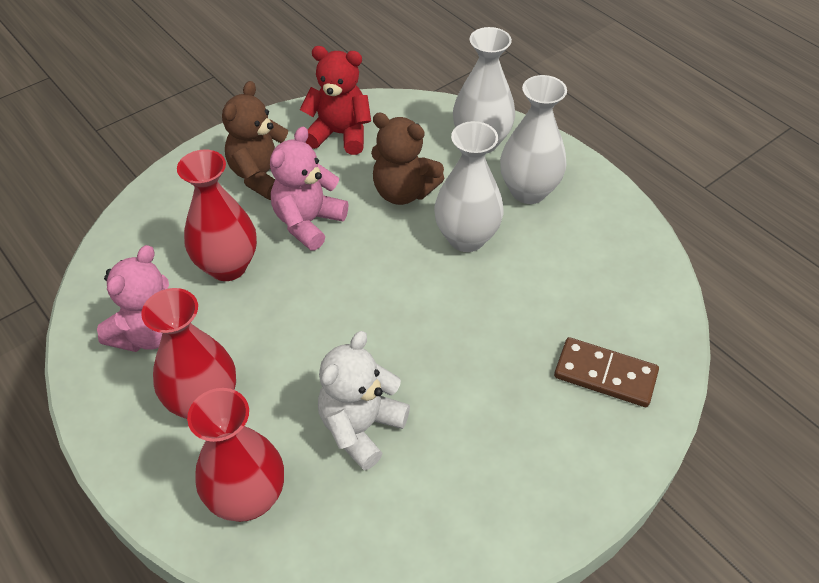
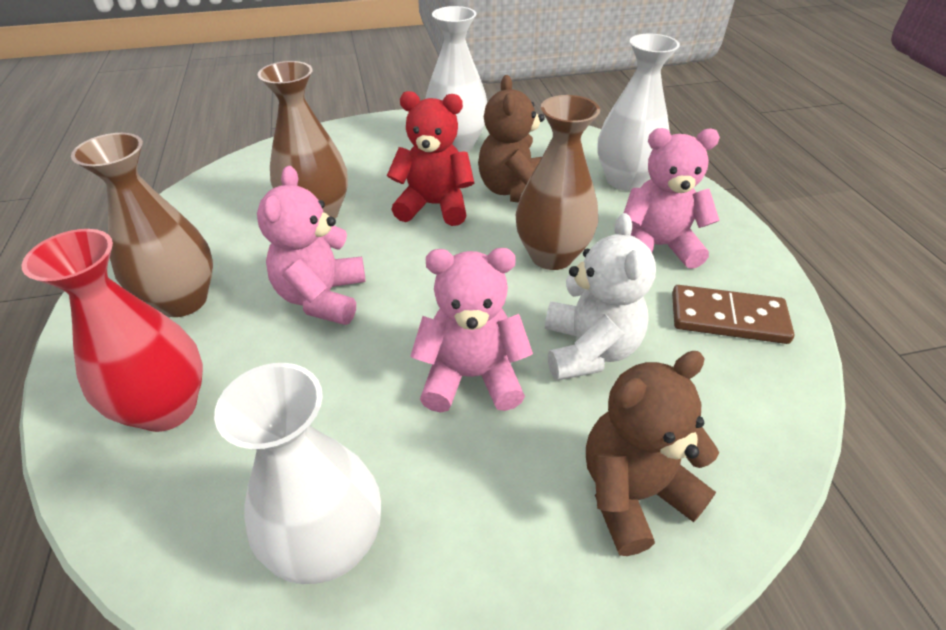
brown vase: 0 -> 3
pink teddy bear: 2 -> 3
red vase: 3 -> 1

